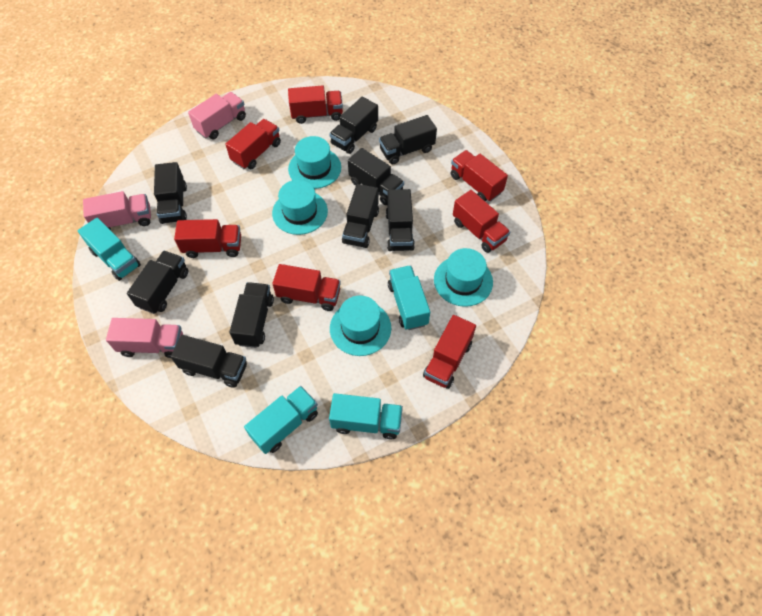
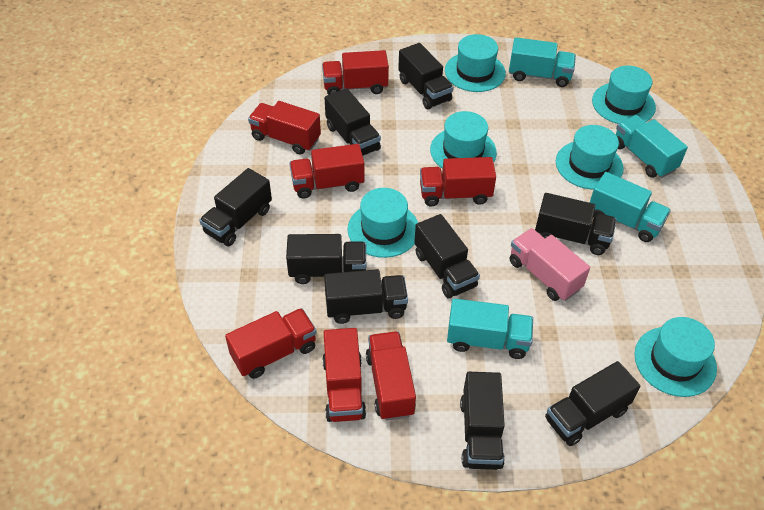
pink truck: 3 -> 1
turquoise hat: 4 -> 6

